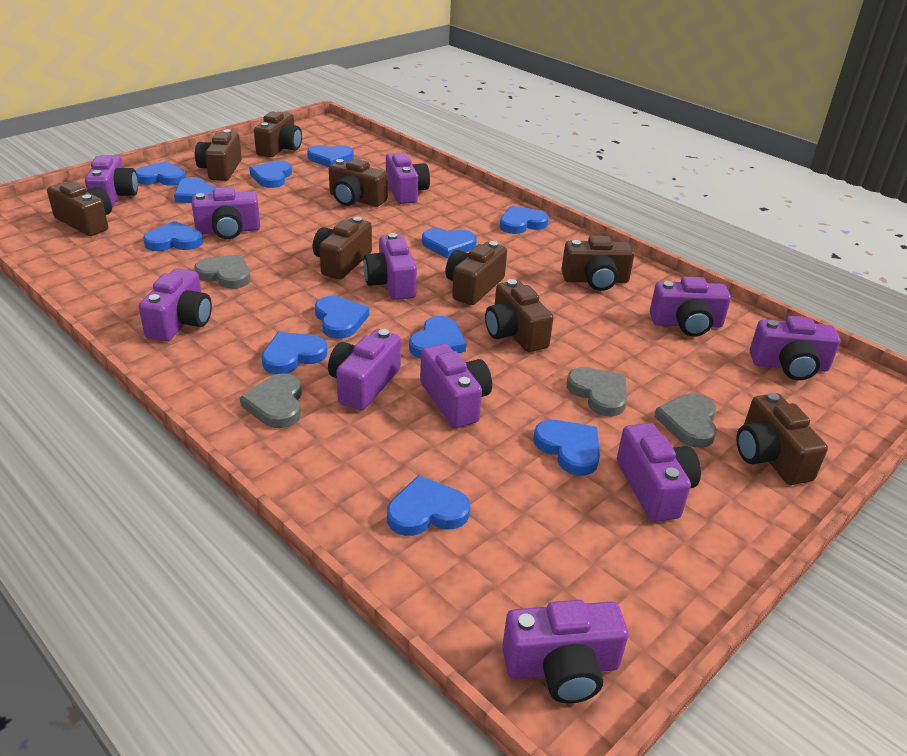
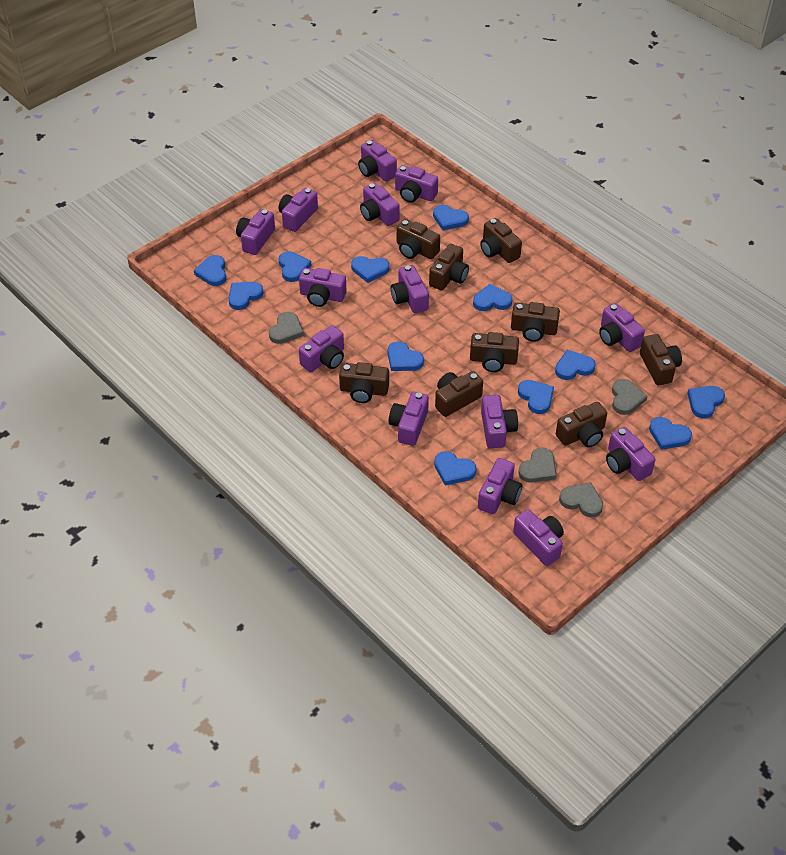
purple camera: 11 -> 14

